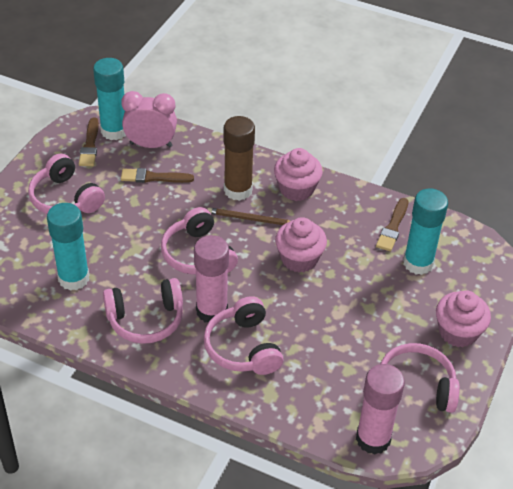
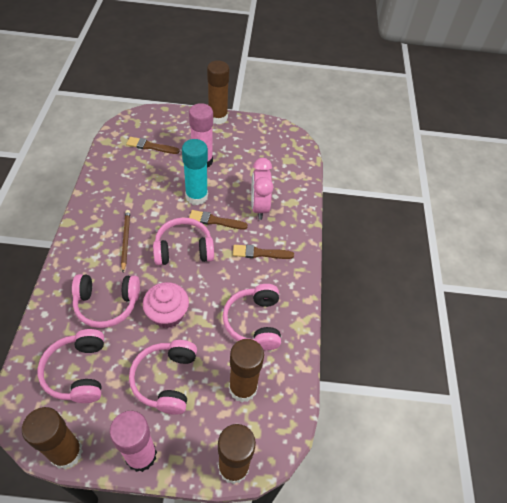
brown glue stick: 1 -> 4
pink cupcake: 3 -> 1
turquoise glue stick: 3 -> 1

